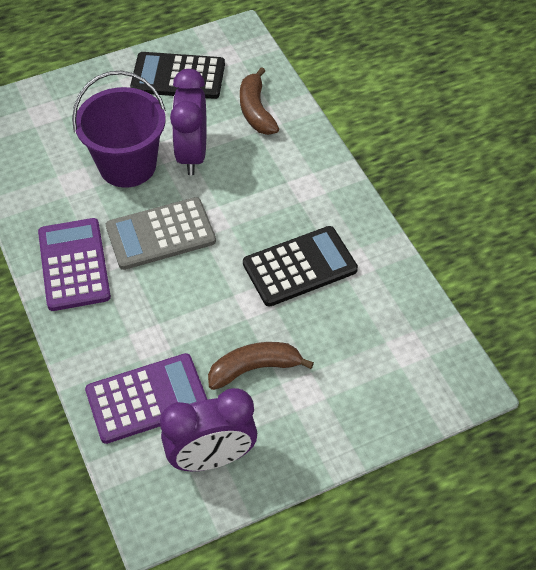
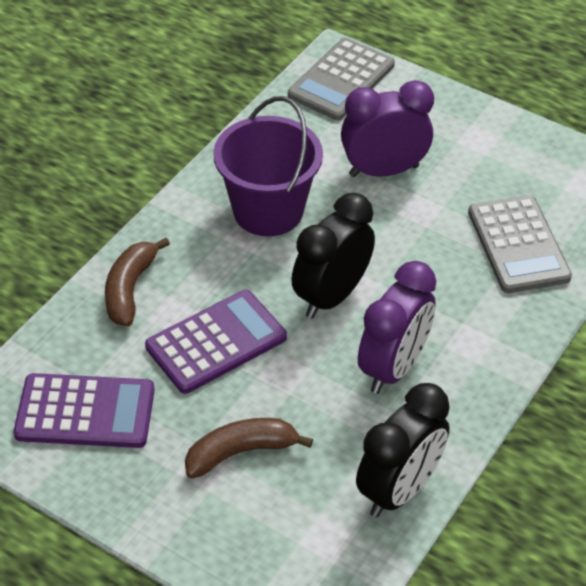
black calculator: 2 -> 0
black clock: 0 -> 2
grey calculator: 1 -> 2

